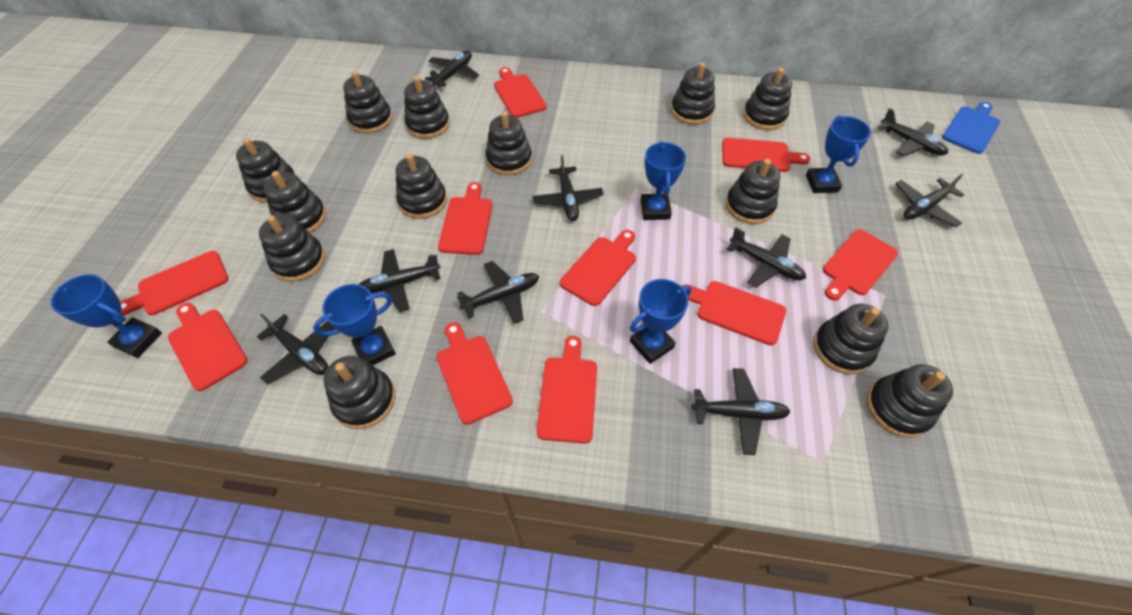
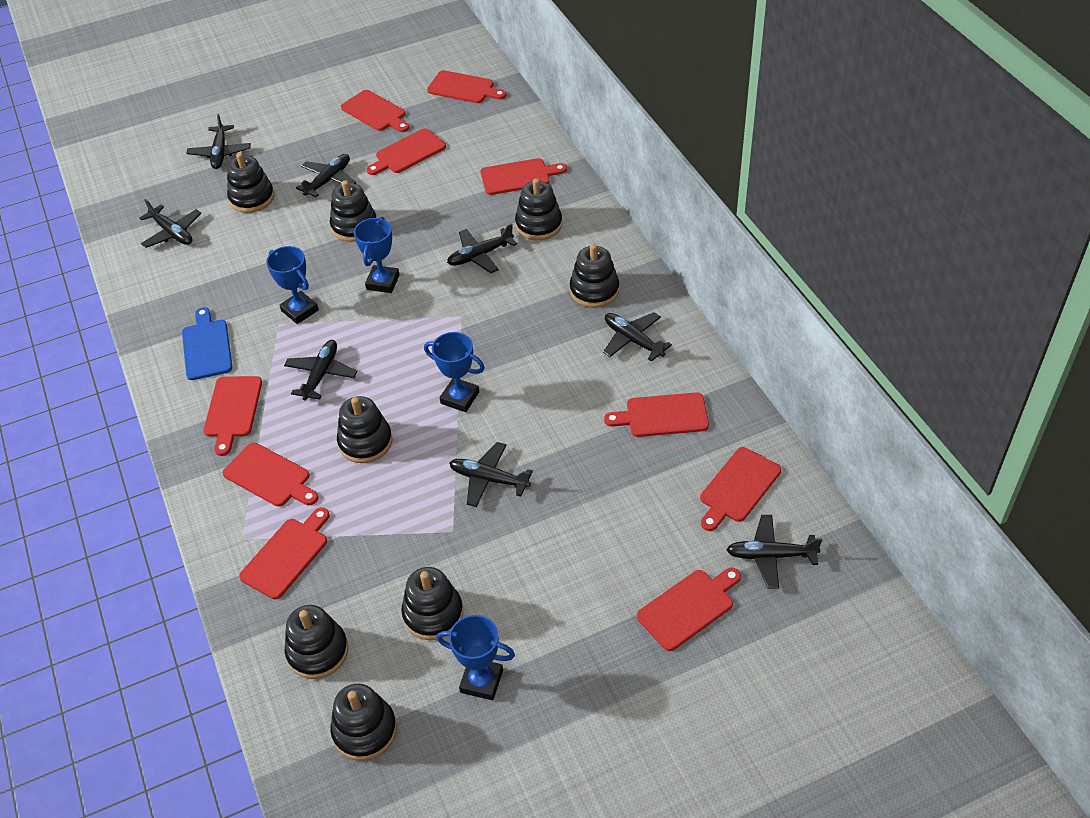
black plane: 9 -> 8
black stacking toy: 13 -> 8
blue trophy: 5 -> 4

